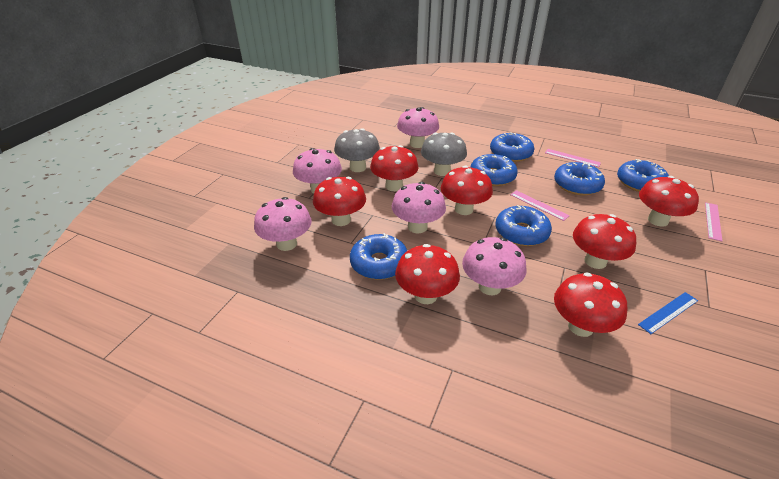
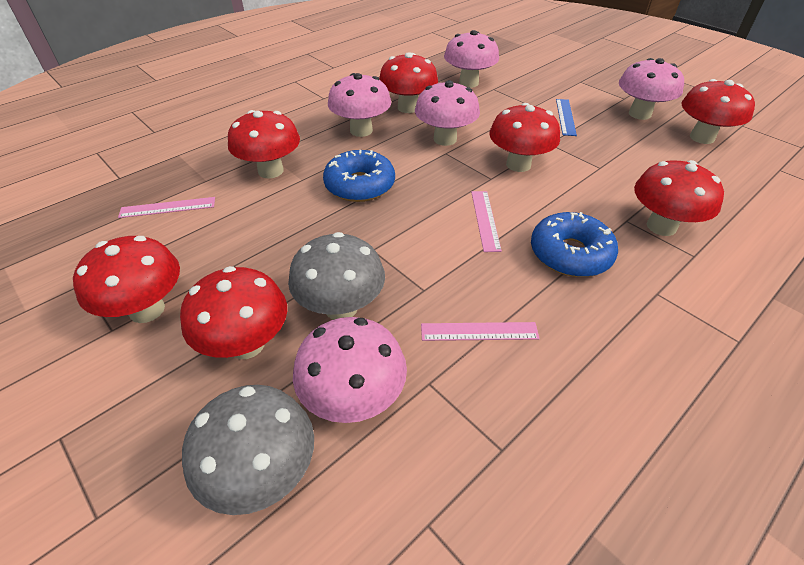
blue donut: 6 -> 2

